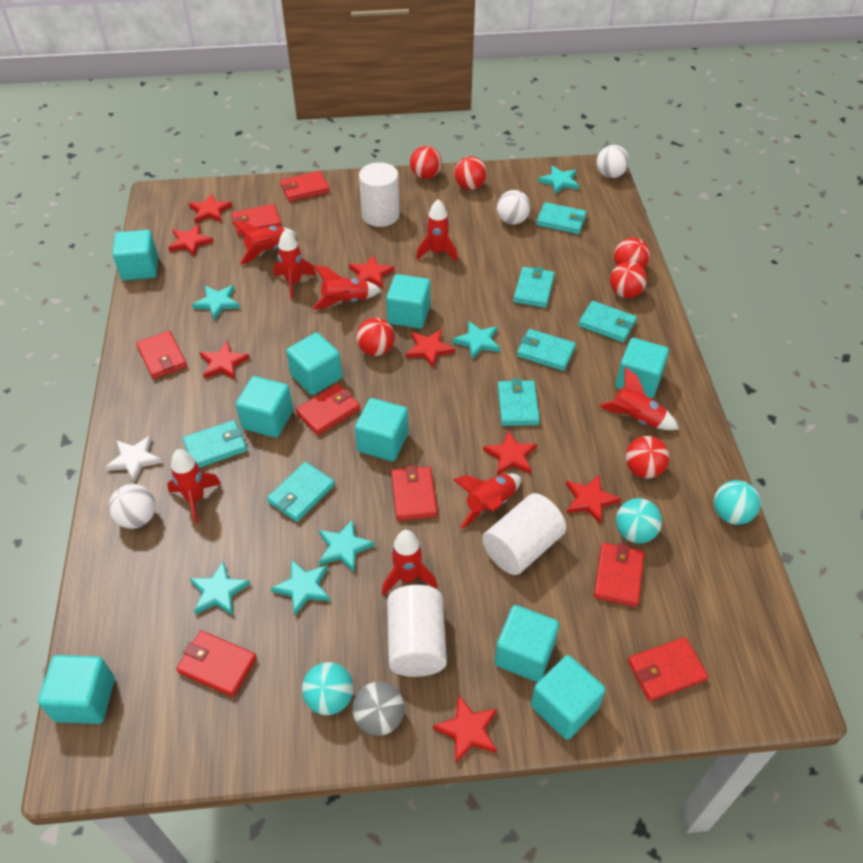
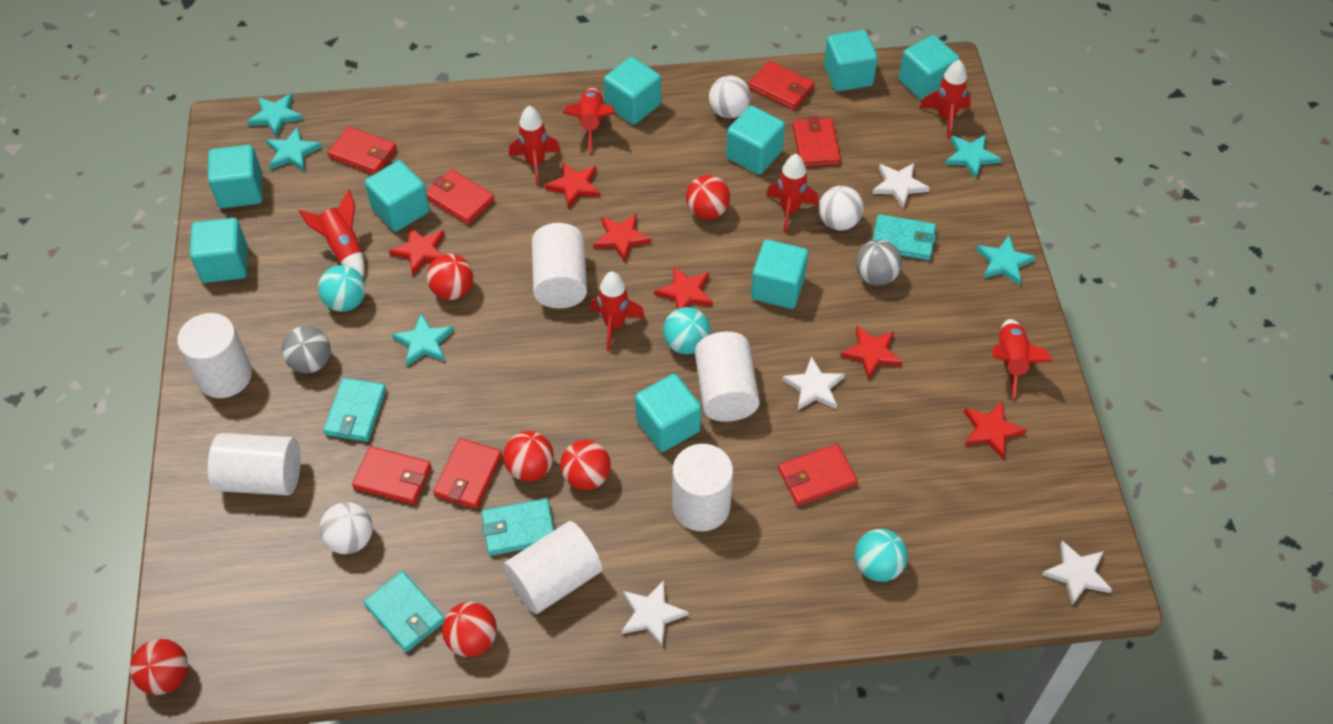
grey ball: 1 -> 2
red rocket: 8 -> 7
red star: 8 -> 6
red wallet: 8 -> 7
turquoise star: 6 -> 5
turquoise wallet: 7 -> 4
white cylinder: 3 -> 6
white star: 1 -> 4

